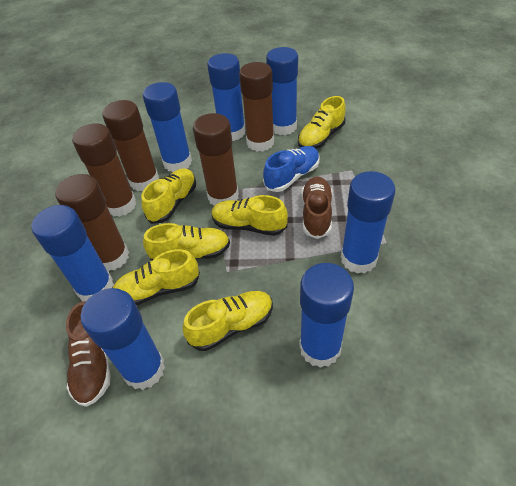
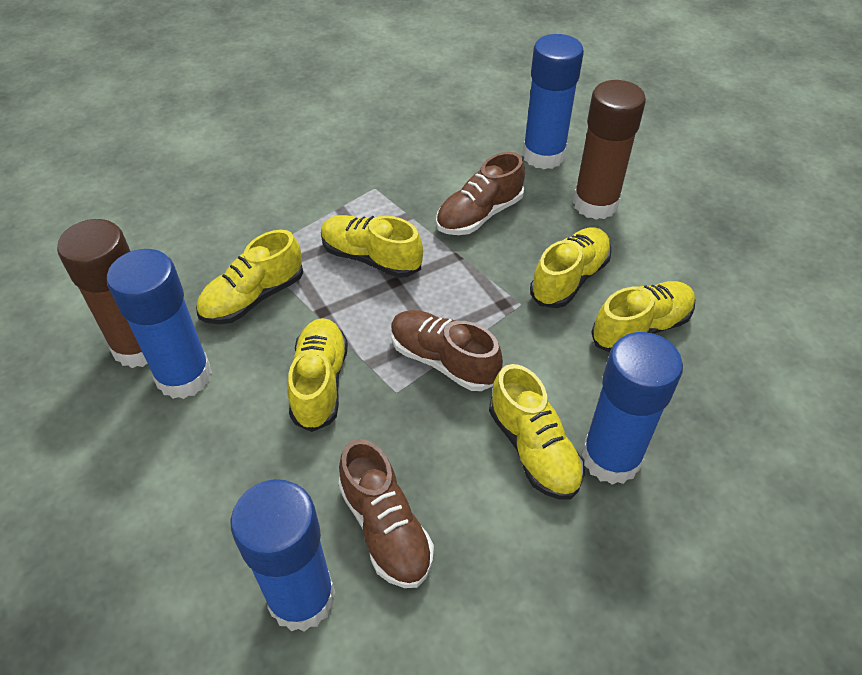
blue glue stick: 7 -> 4
blue shoe: 1 -> 0
brown glue stick: 5 -> 2
brown shoe: 2 -> 3

